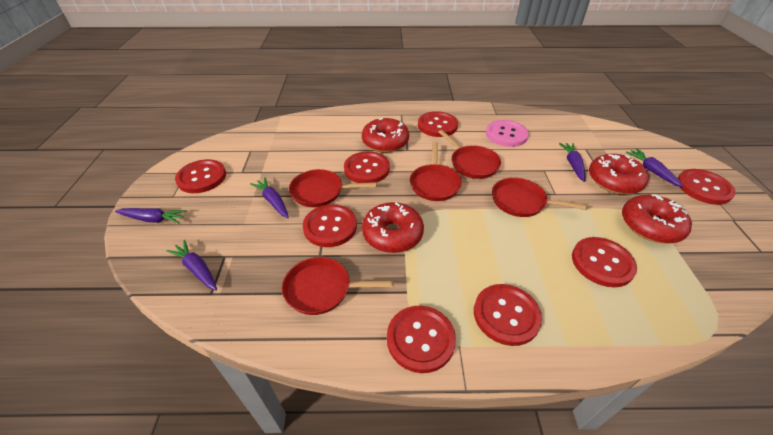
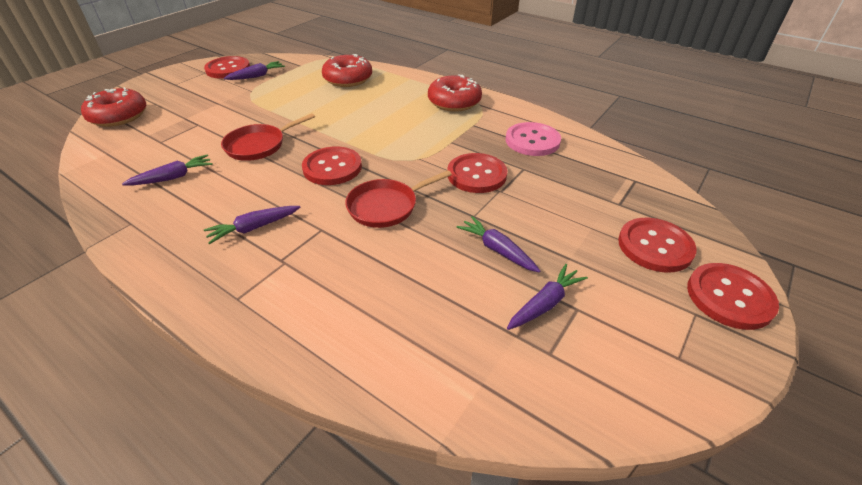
red button: 8 -> 5
red donut: 4 -> 3
red pan: 5 -> 2

